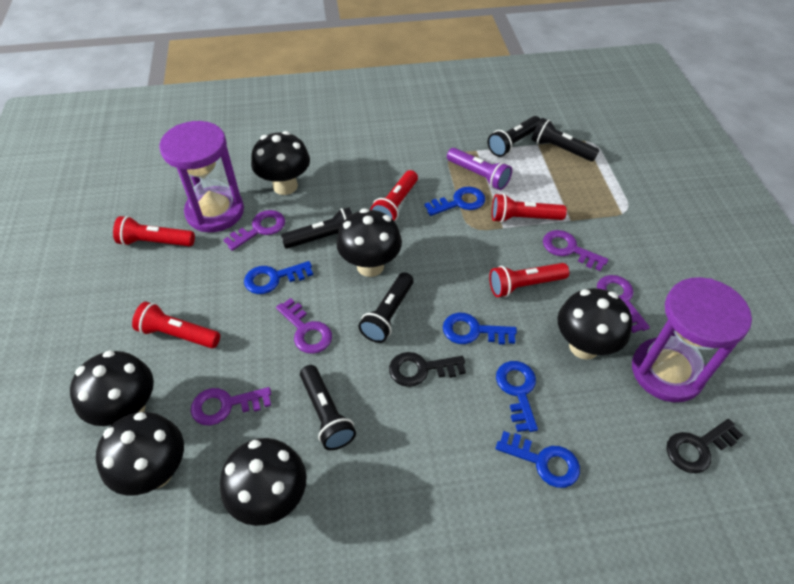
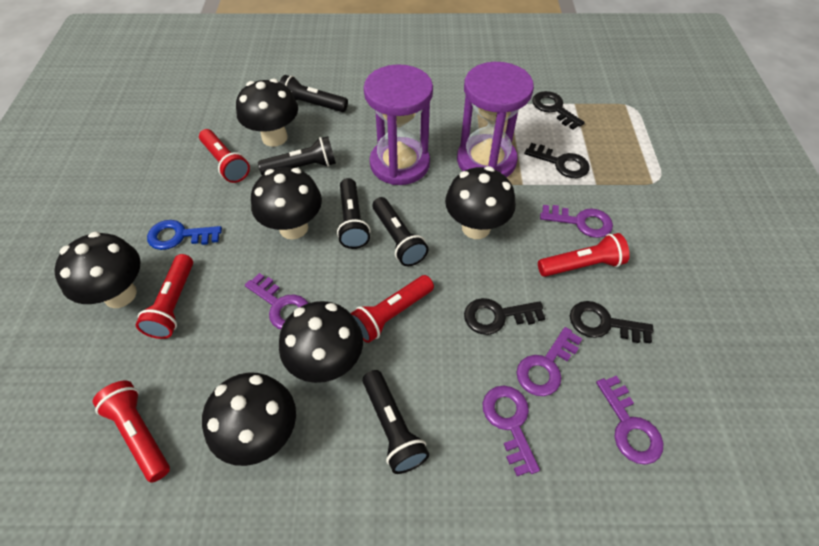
black key: 2 -> 4
blue key: 5 -> 1
purple flashlight: 1 -> 0

